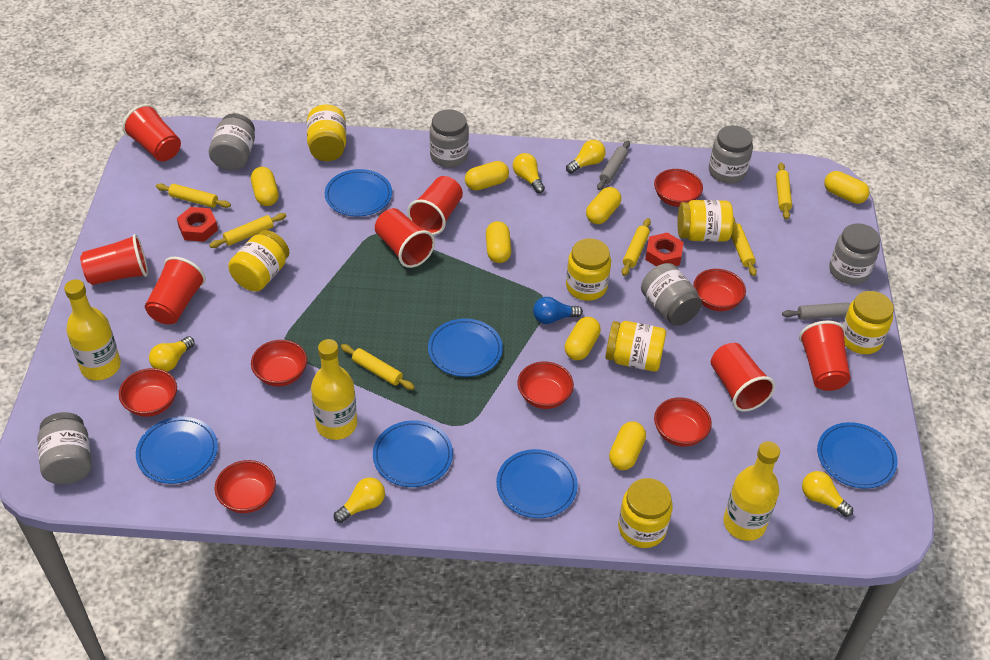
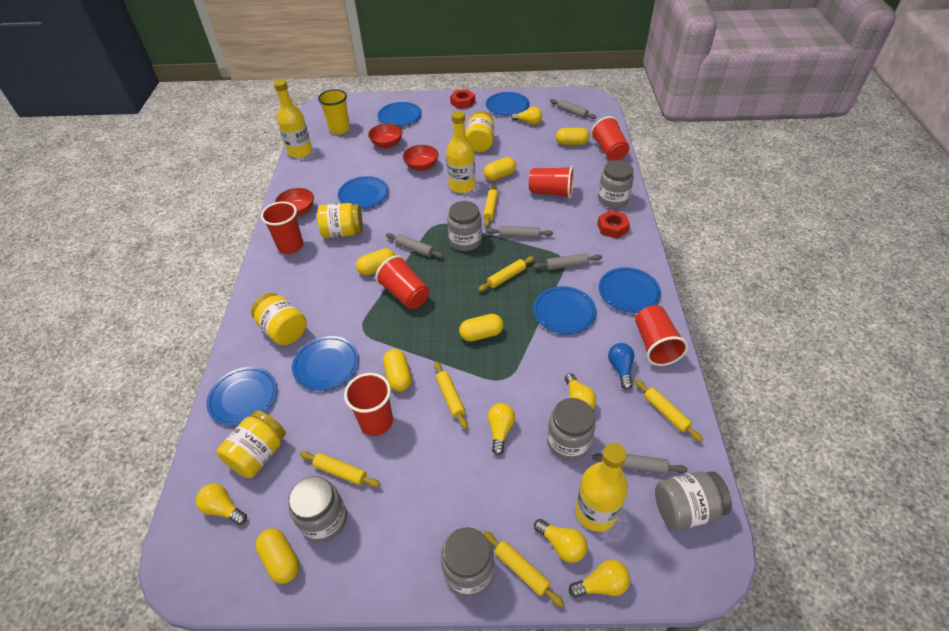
blue plate: 6 -> 7
grey rolling pin: 2 -> 5
red bowl: 7 -> 3
red cup: 7 -> 6
yellow capsule: 7 -> 6
yellow cup: 0 -> 1
yellow jar: 7 -> 4
yellow light bulb: 5 -> 6

